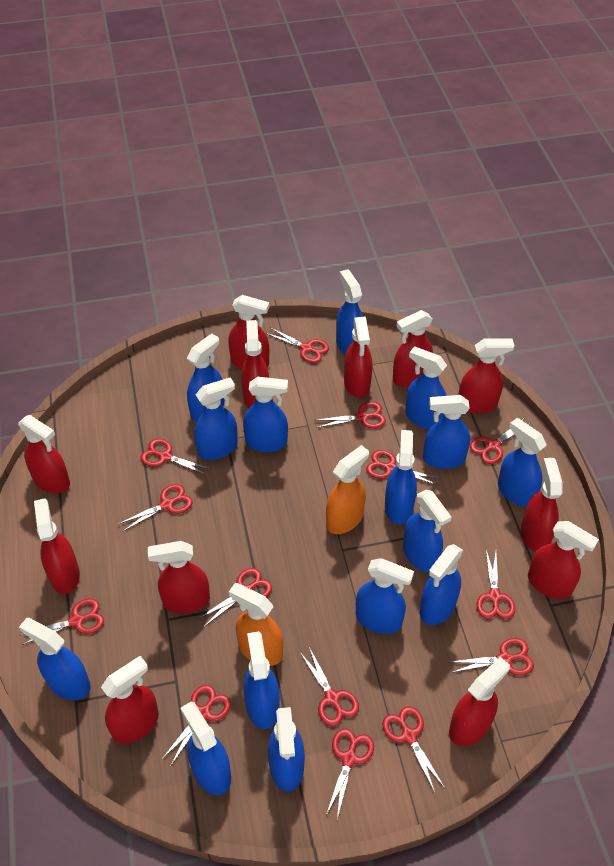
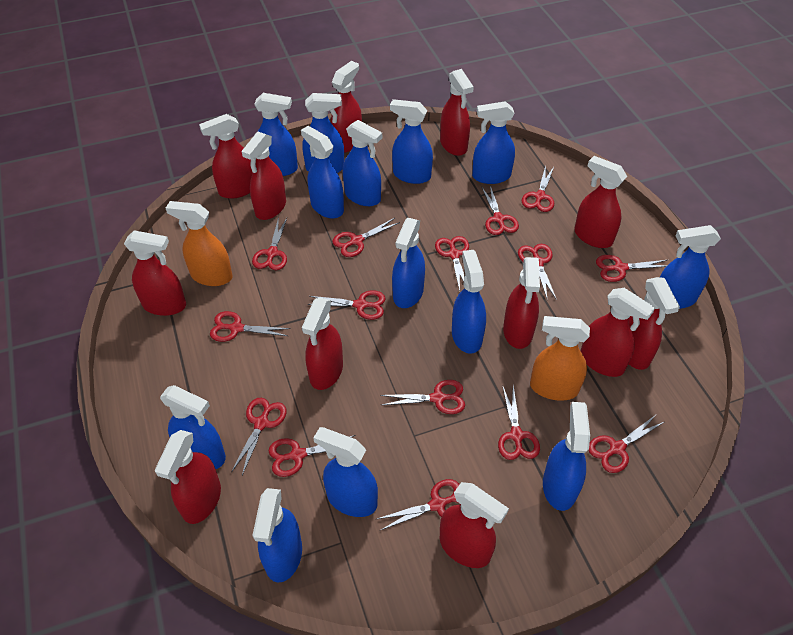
blue spray bottle: 15 -> 13
red scissors: 14 -> 15

